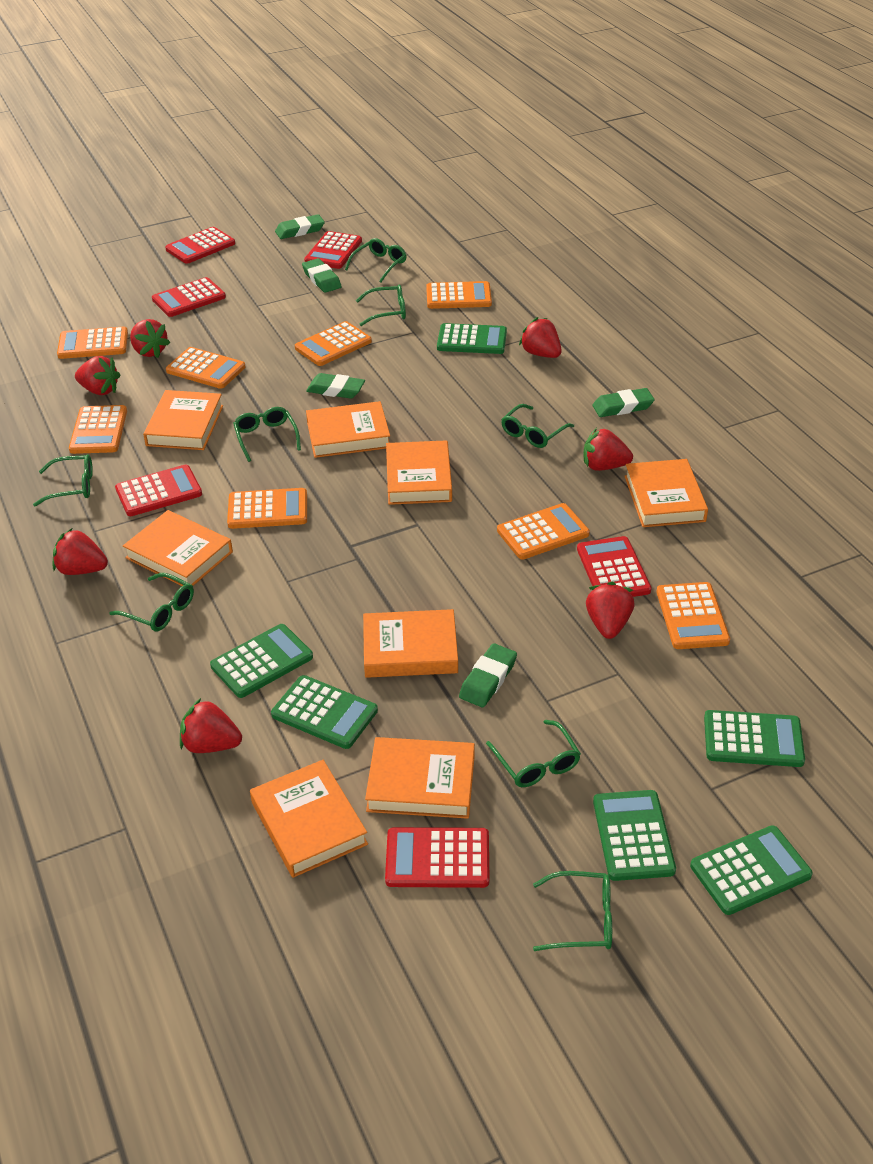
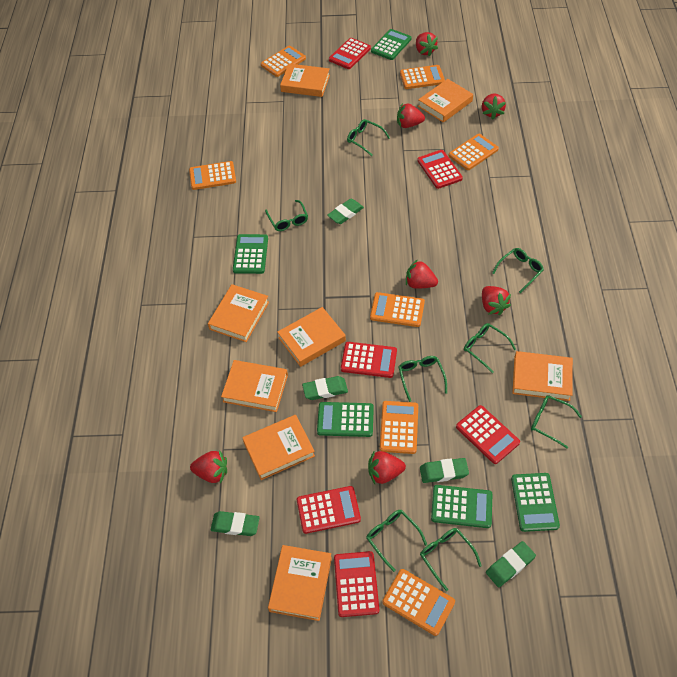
green calculator: 6 -> 5
orange calculator: 8 -> 7

